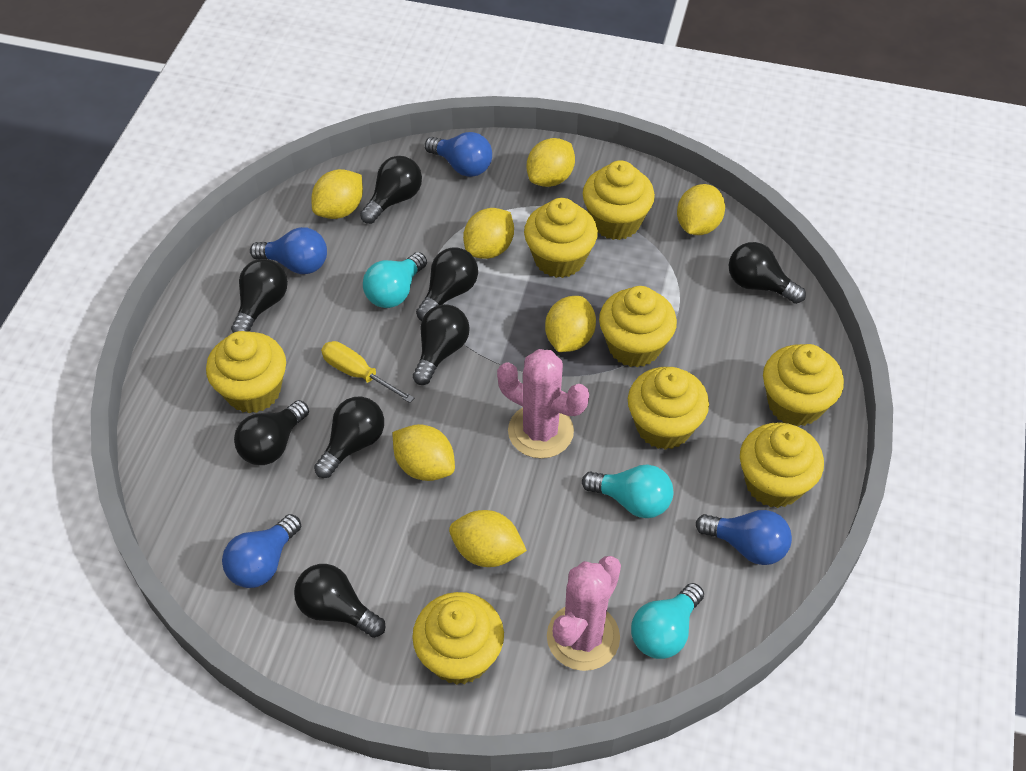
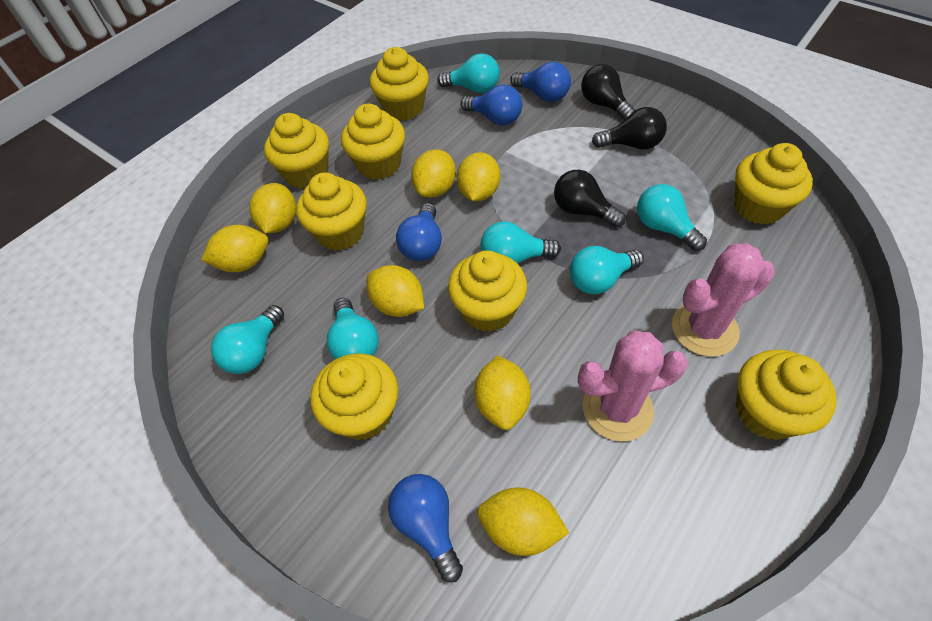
black light bulb: 8 -> 3
turquoise light bulb: 3 -> 6
yellow screwdriver: 1 -> 0

